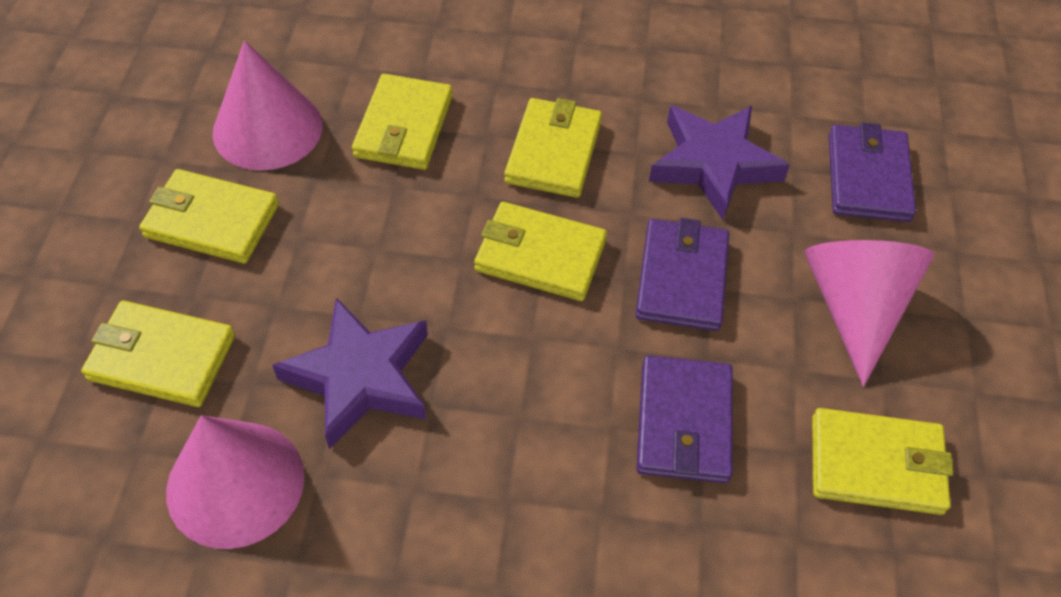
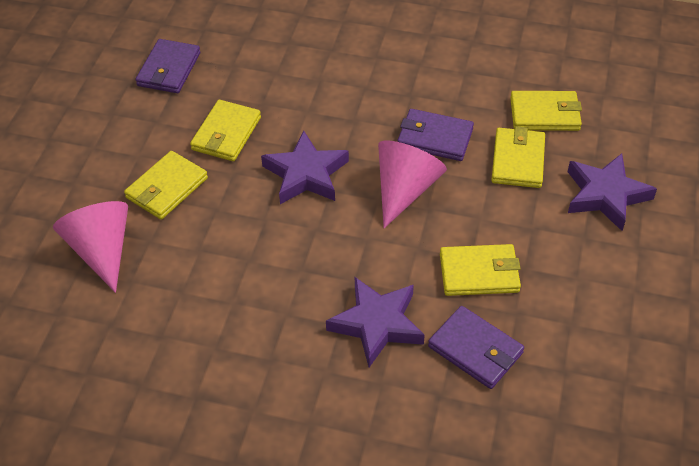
pink cone: 3 -> 2
purple star: 2 -> 3
yellow wallet: 6 -> 5

